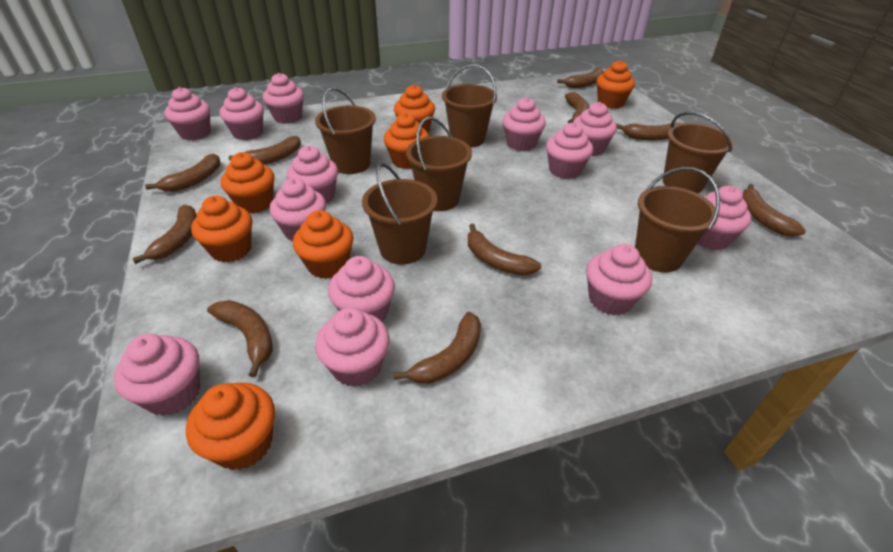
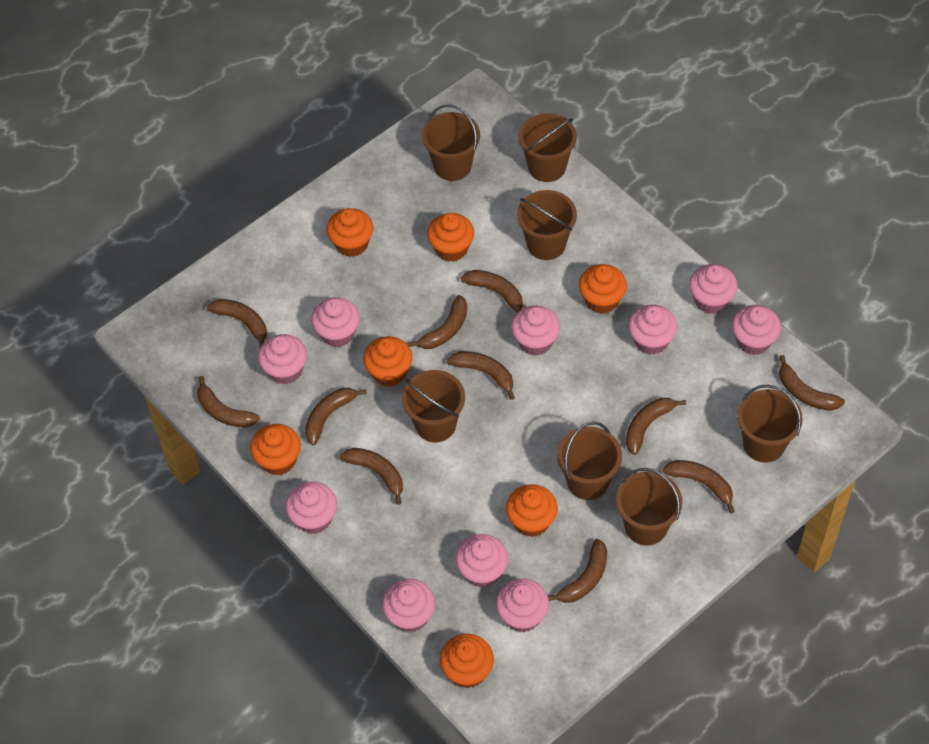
brown banana: 10 -> 11
brown bucket: 6 -> 7
pink cupcake: 13 -> 10

